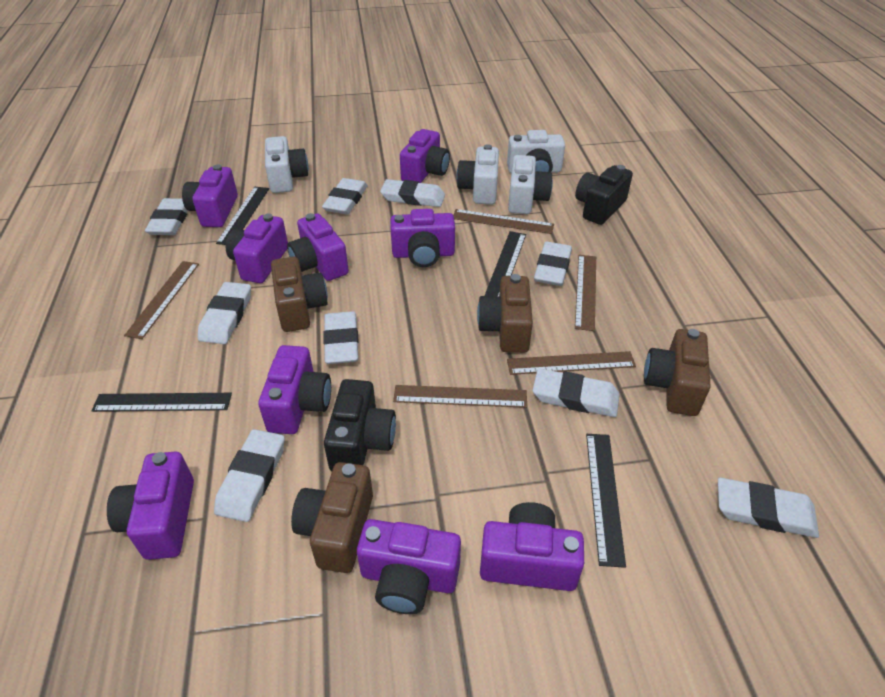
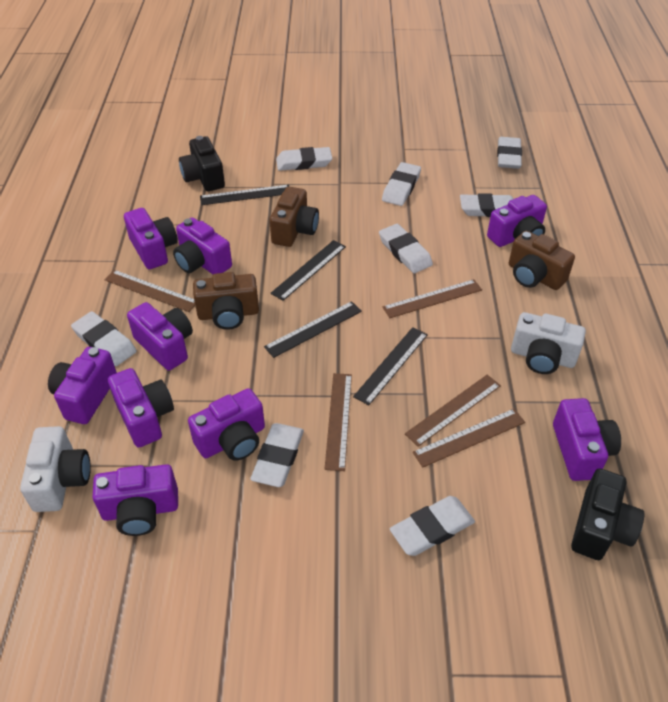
brown camera: 4 -> 3
white camera: 4 -> 2
white eraser: 9 -> 8

